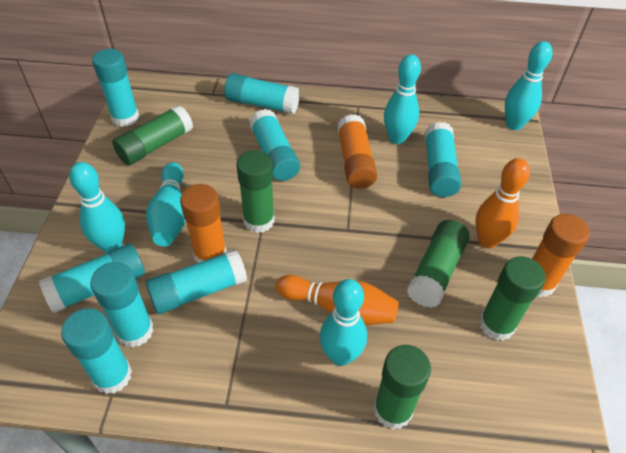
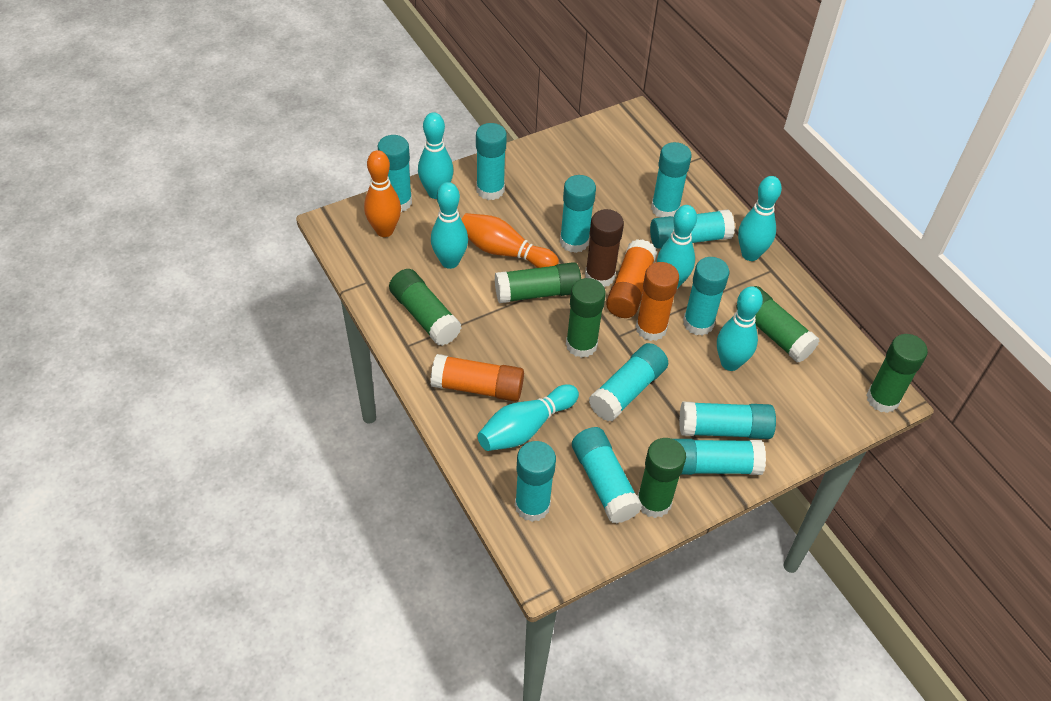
brown glue stick: 0 -> 1
green glue stick: 5 -> 6
turquoise bowling pin: 5 -> 6
turquoise glue stick: 8 -> 11

